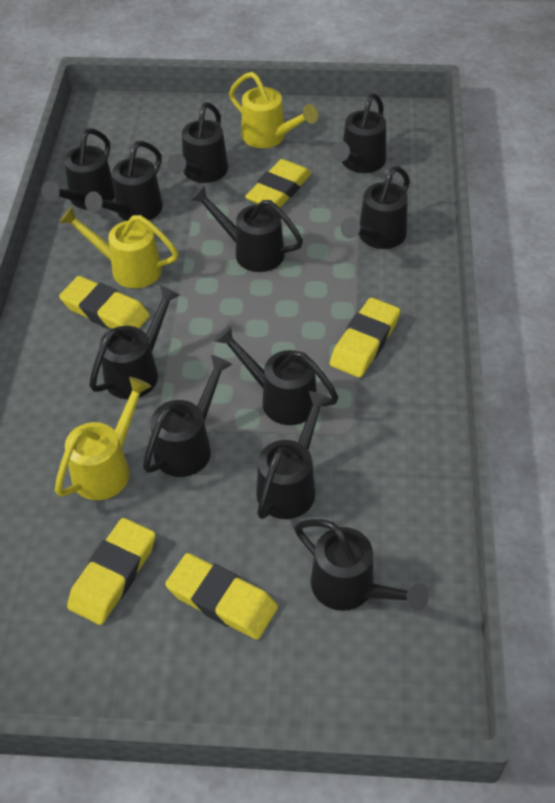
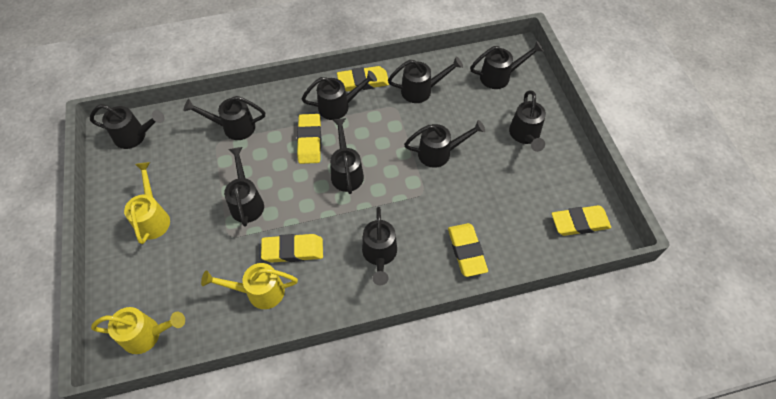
black watering can: 11 -> 10

